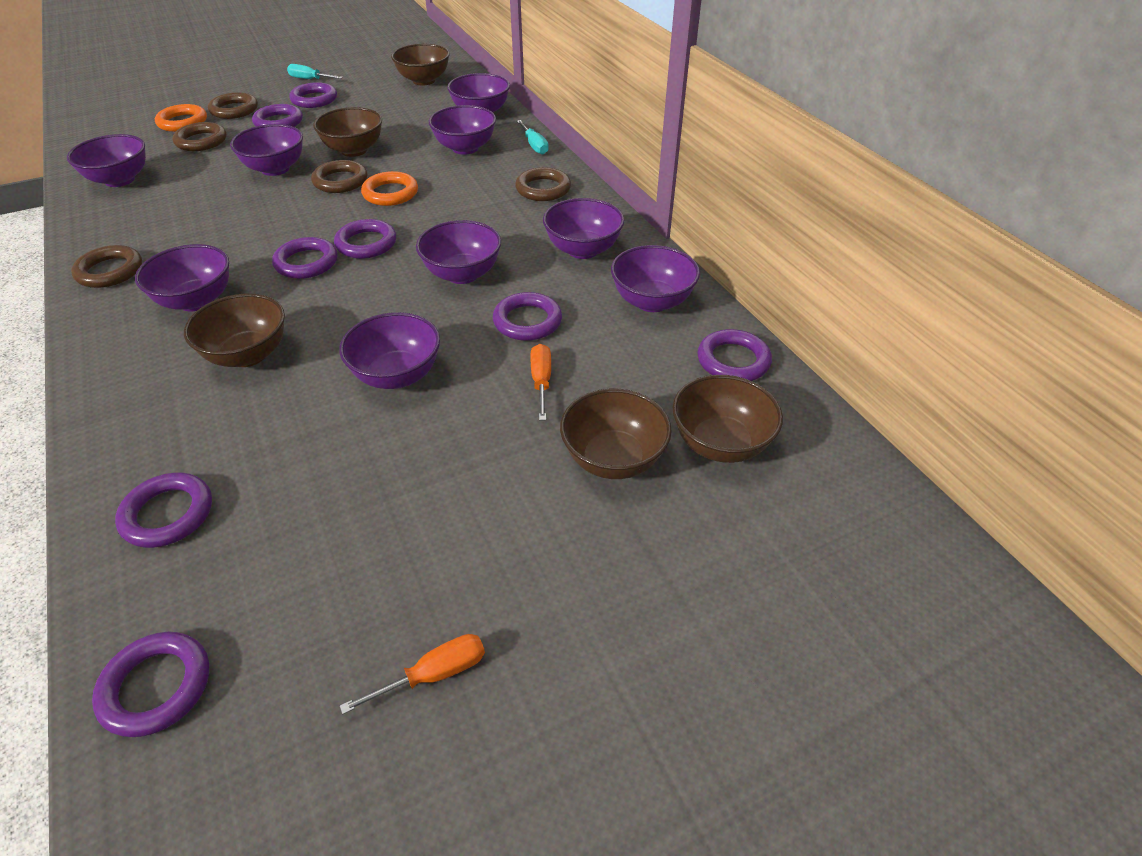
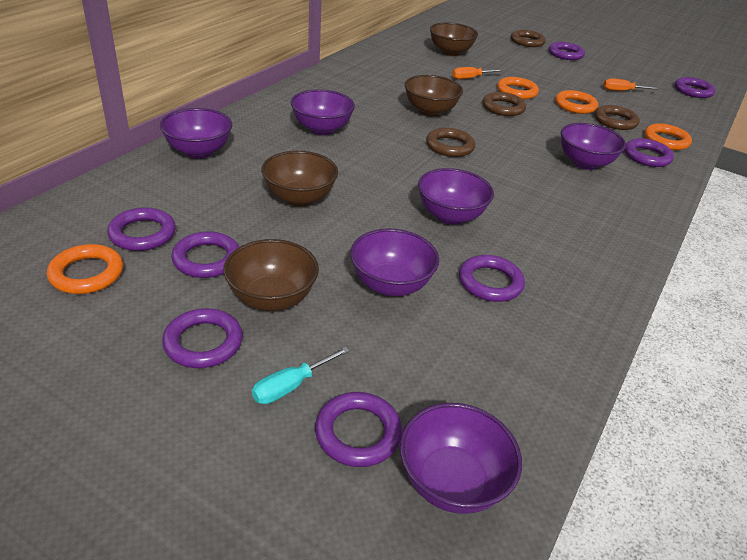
brown bowl: 5 -> 4
brown ring: 5 -> 4
orange ring: 2 -> 4
purple bowl: 9 -> 6
turquoise screwdriver: 2 -> 1

